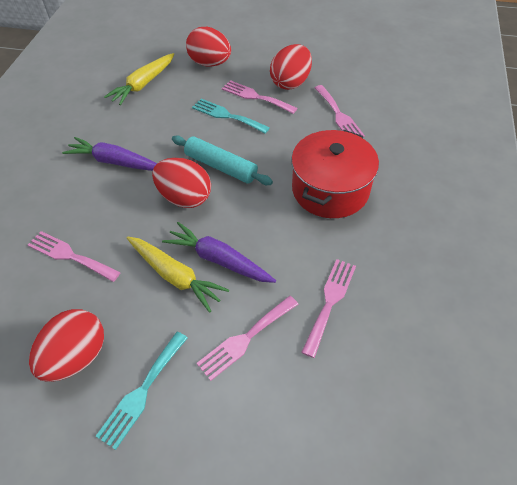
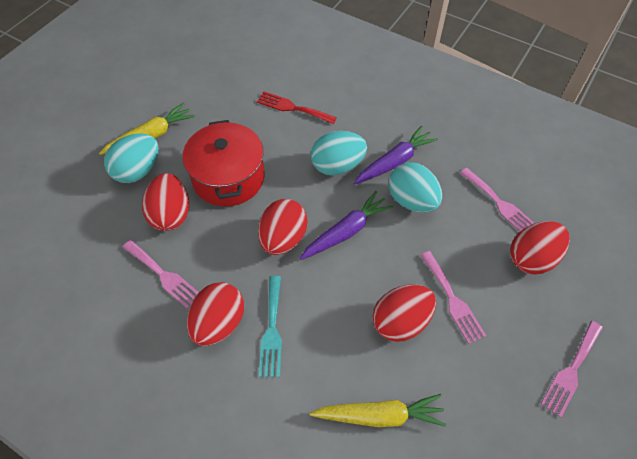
pink fork: 5 -> 4
red egg: 4 -> 5
red fork: 0 -> 1
turquoise egg: 0 -> 3
turquoise fork: 2 -> 1
turquoise rolling pin: 1 -> 0

